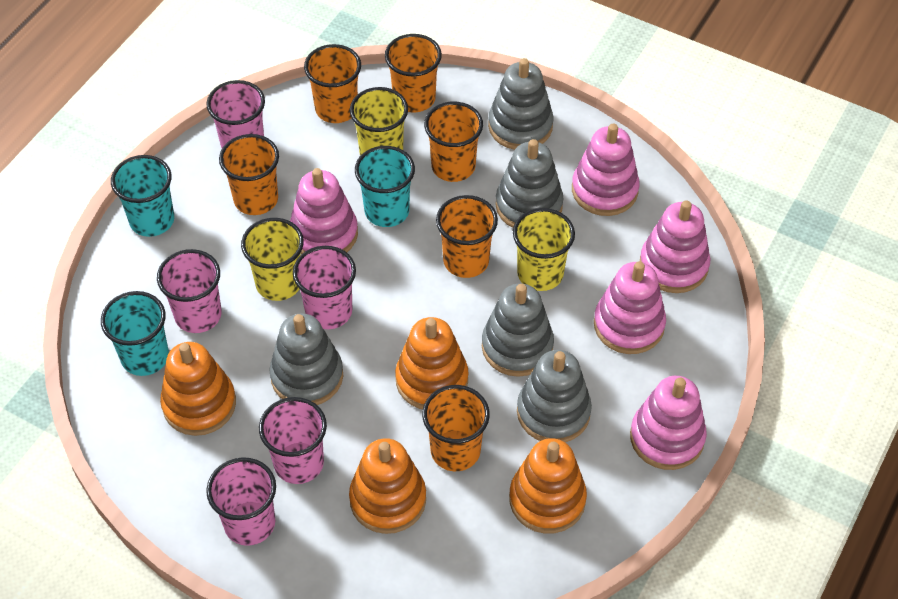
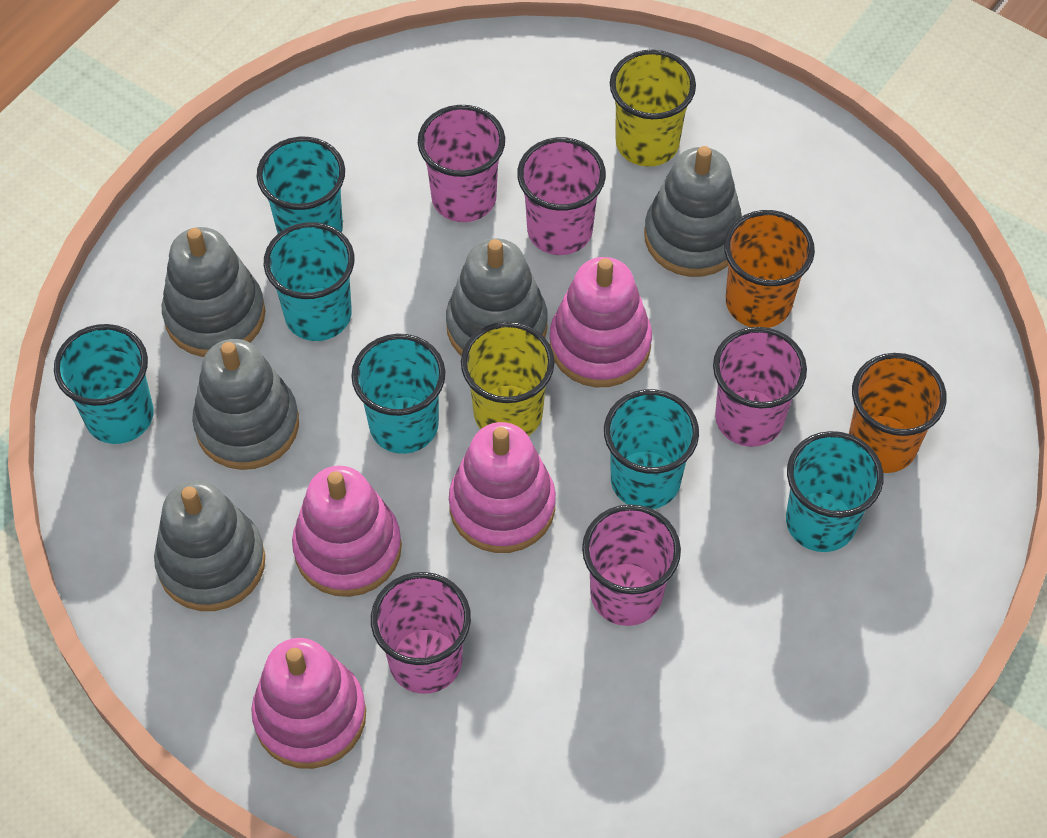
orange cup: 6 -> 2
orange stacking toy: 4 -> 0
pink stacking toy: 5 -> 4
turquoise cup: 3 -> 6
yellow cup: 3 -> 2

